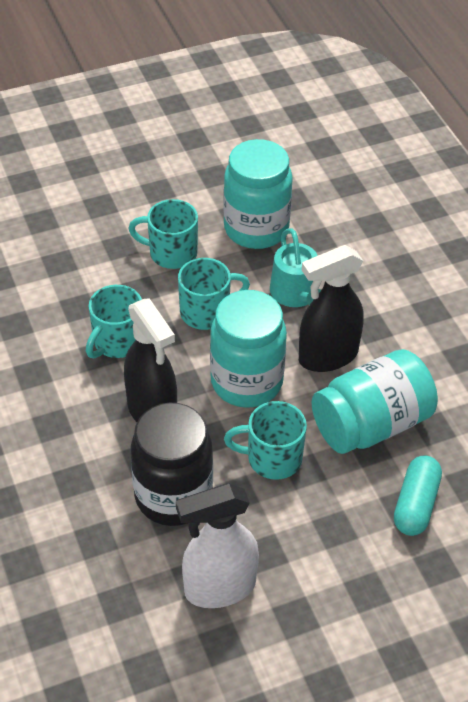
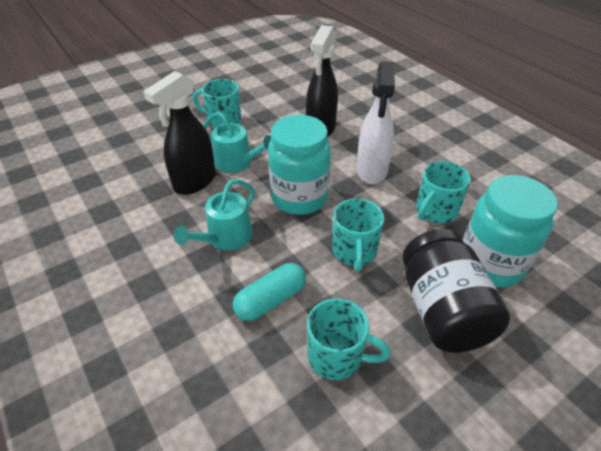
turquoise jar: 3 -> 2
turquoise watering can: 1 -> 2

